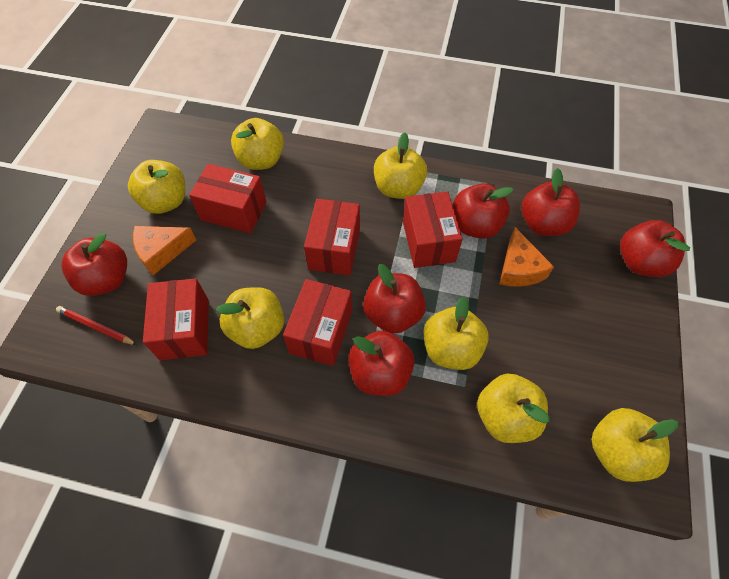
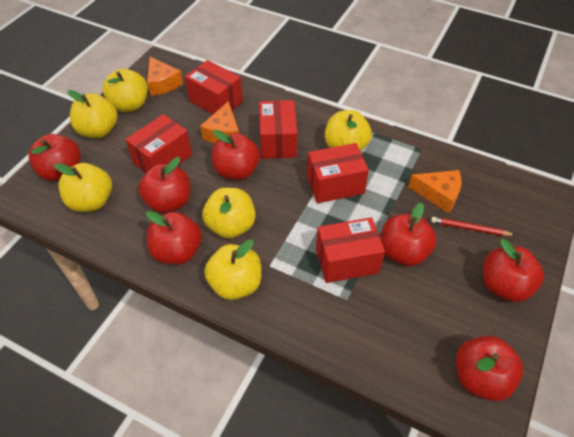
orange cheese: 2 -> 3
red apple: 6 -> 7
yellow apple: 7 -> 6

